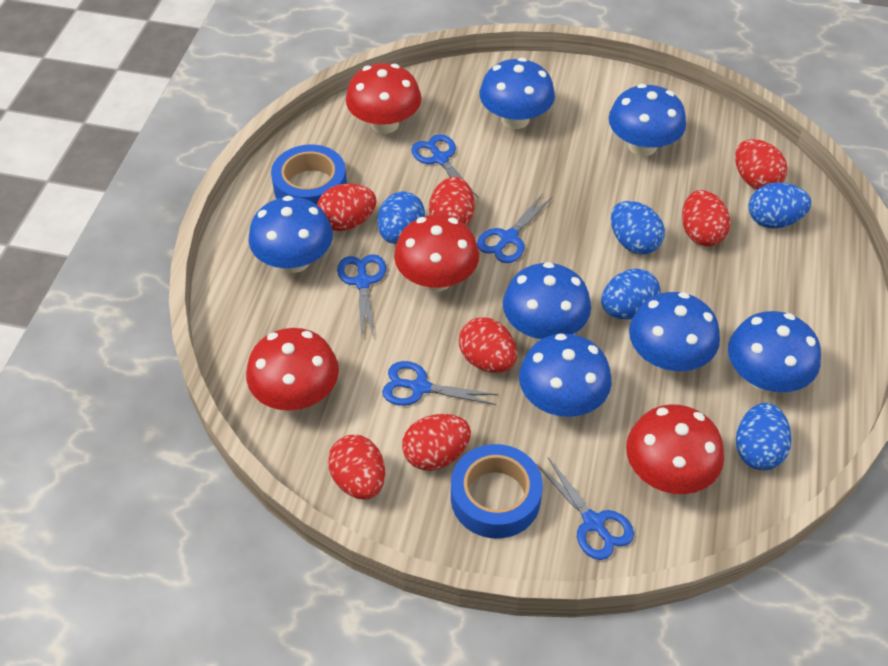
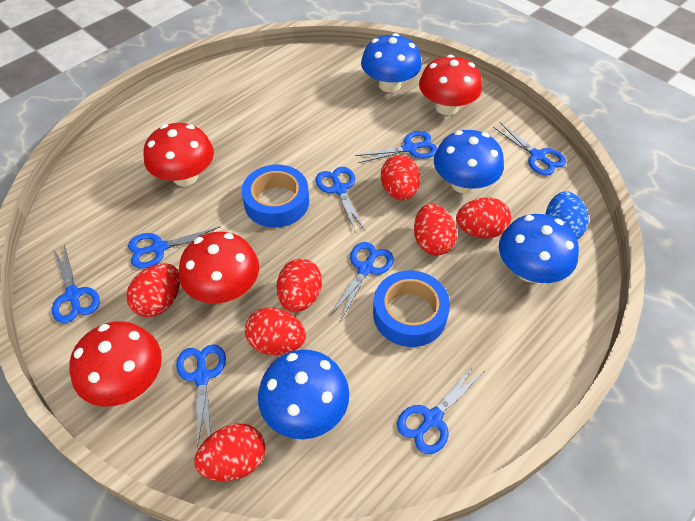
blue egg: 5 -> 1
blue mushroom: 7 -> 4
blue scissors: 5 -> 8

